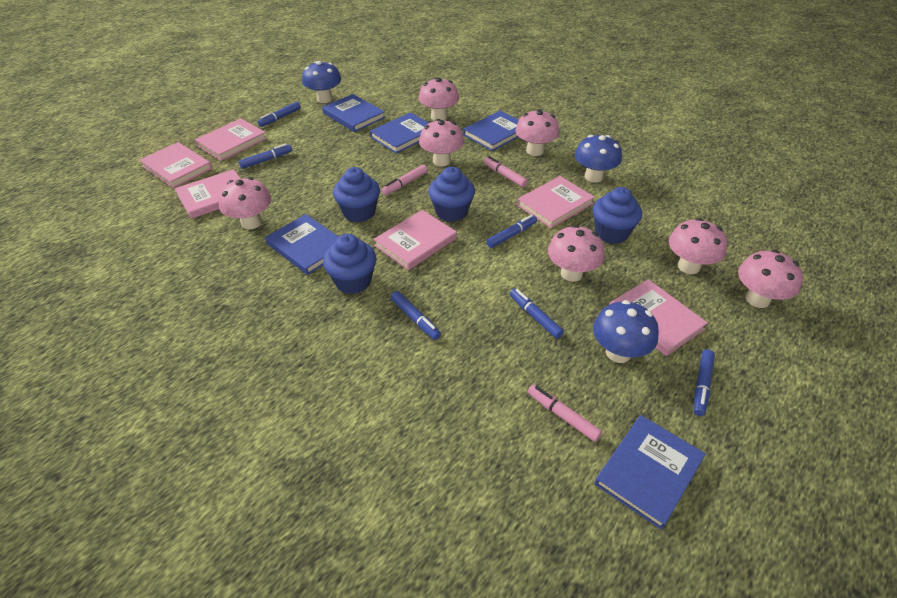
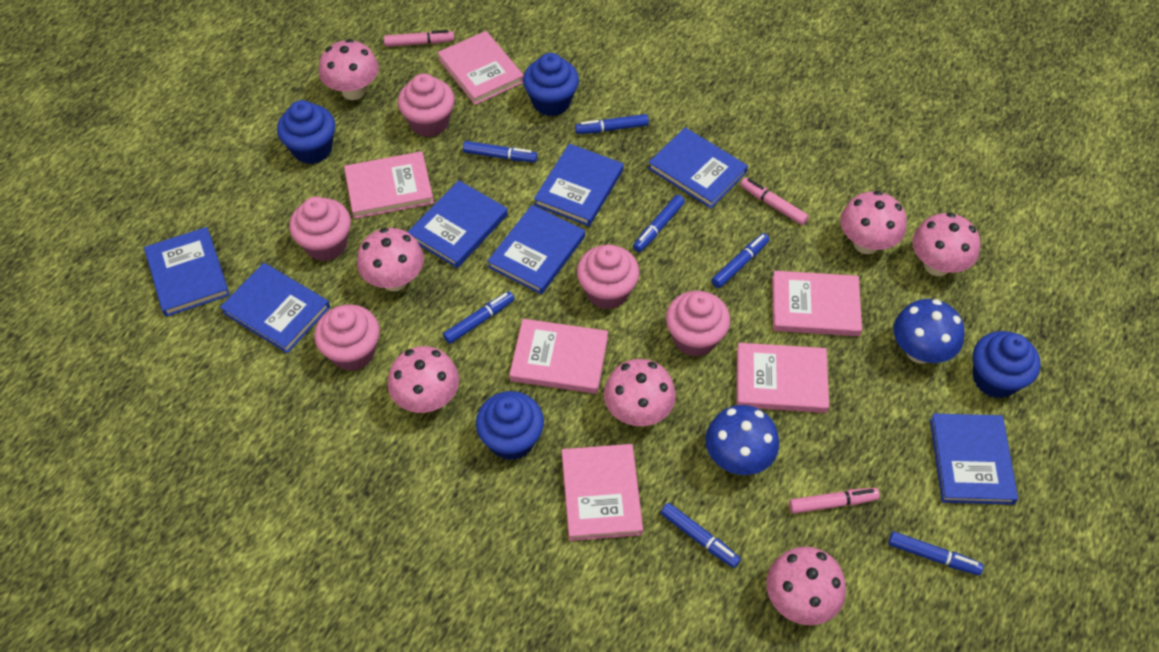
blue book: 5 -> 7
blue marker: 6 -> 7
blue mushroom: 3 -> 2
pink cupcake: 0 -> 5

